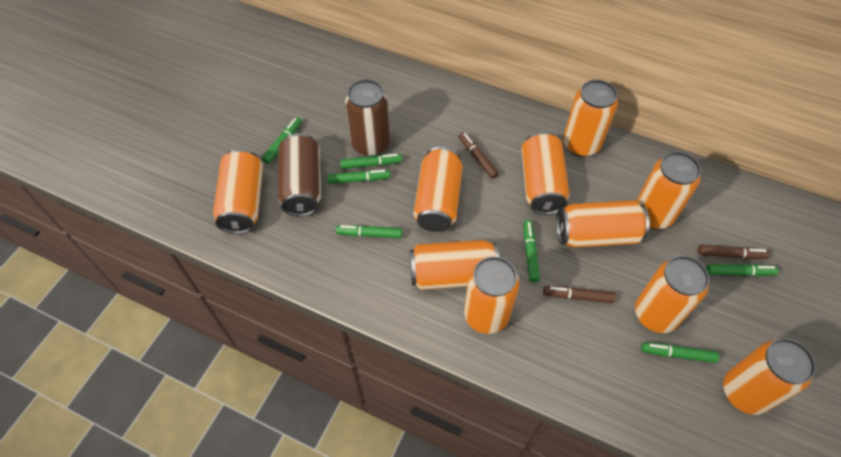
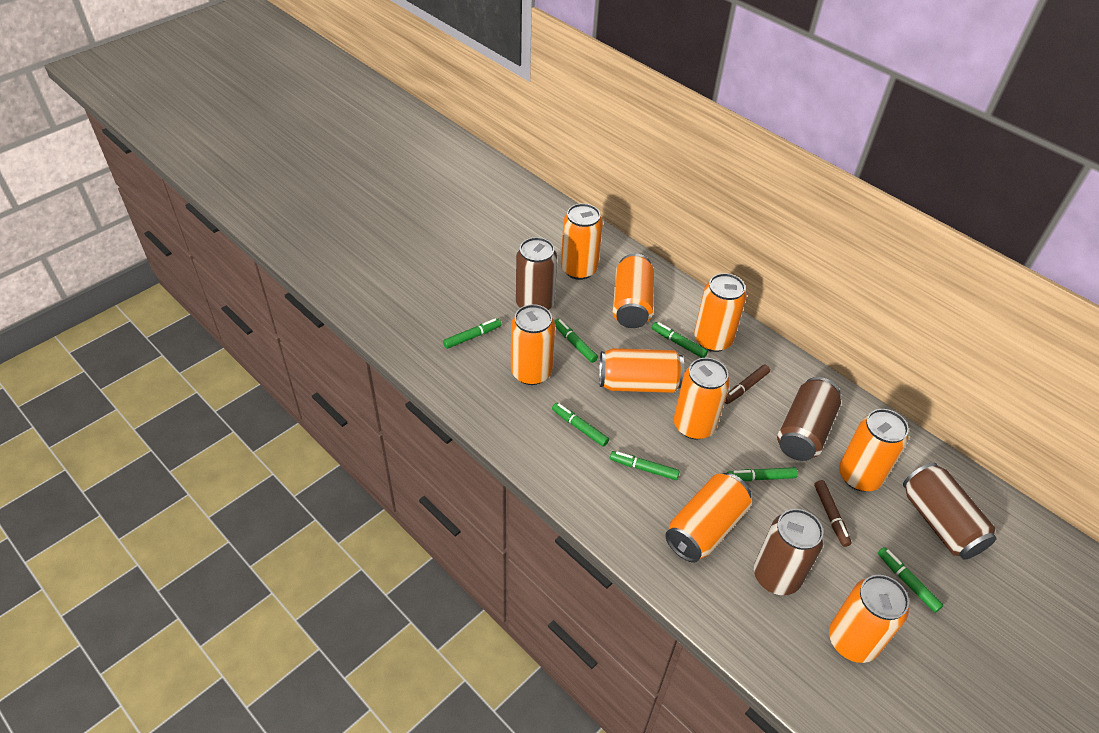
brown can: 2 -> 4
brown marker: 3 -> 2
orange can: 10 -> 9

